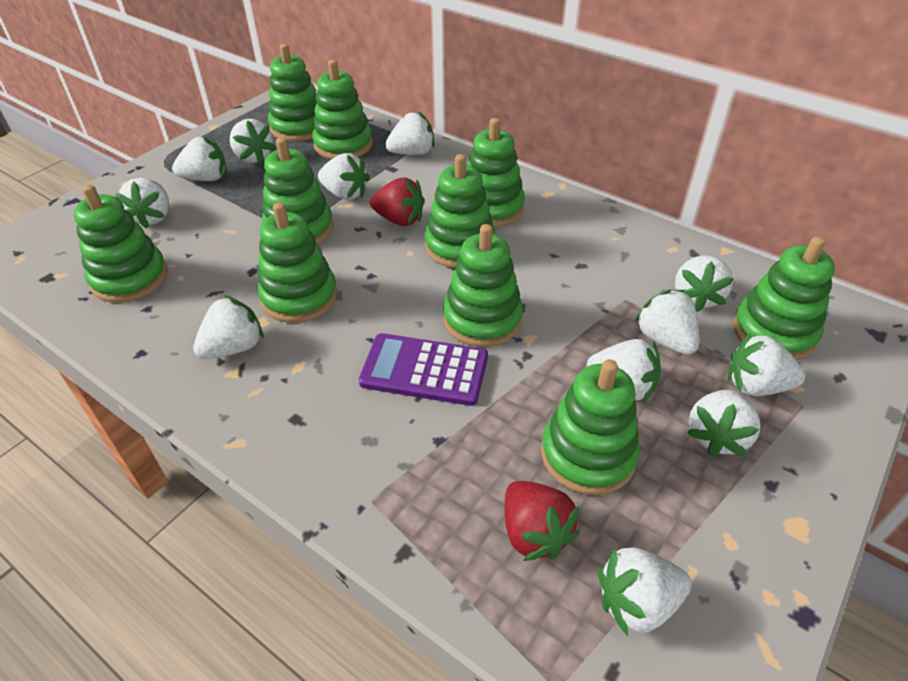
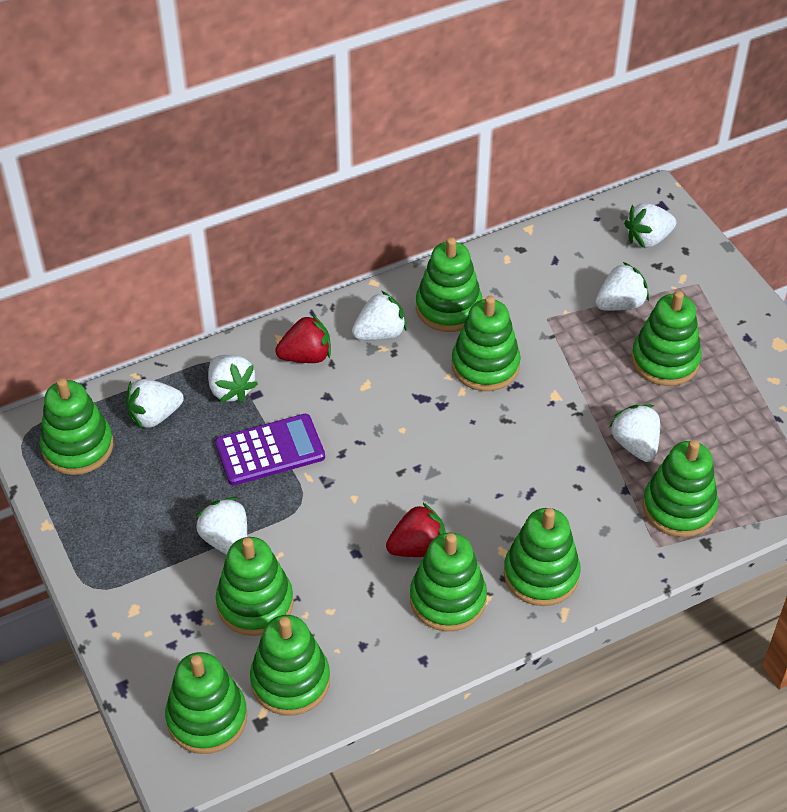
white strawberry: 12 -> 7

